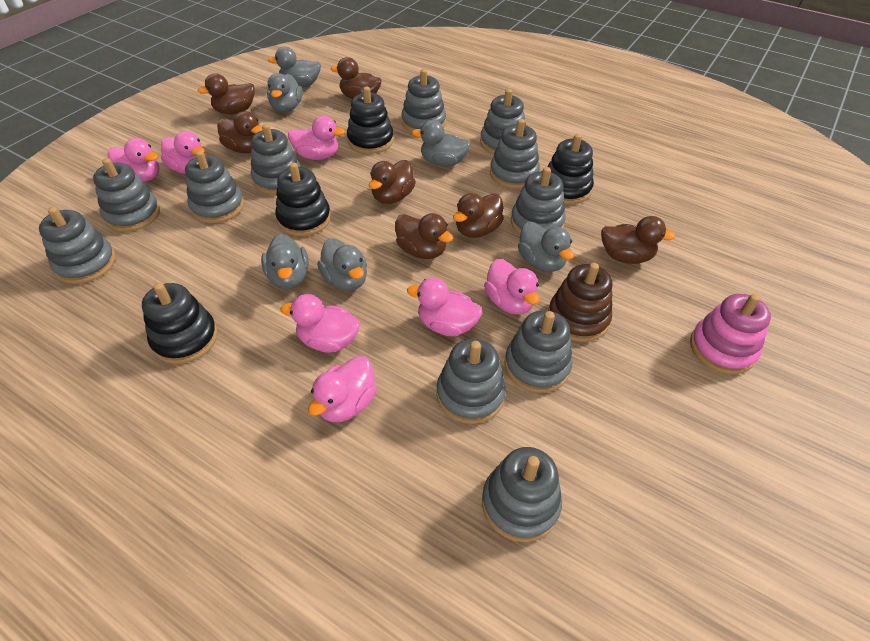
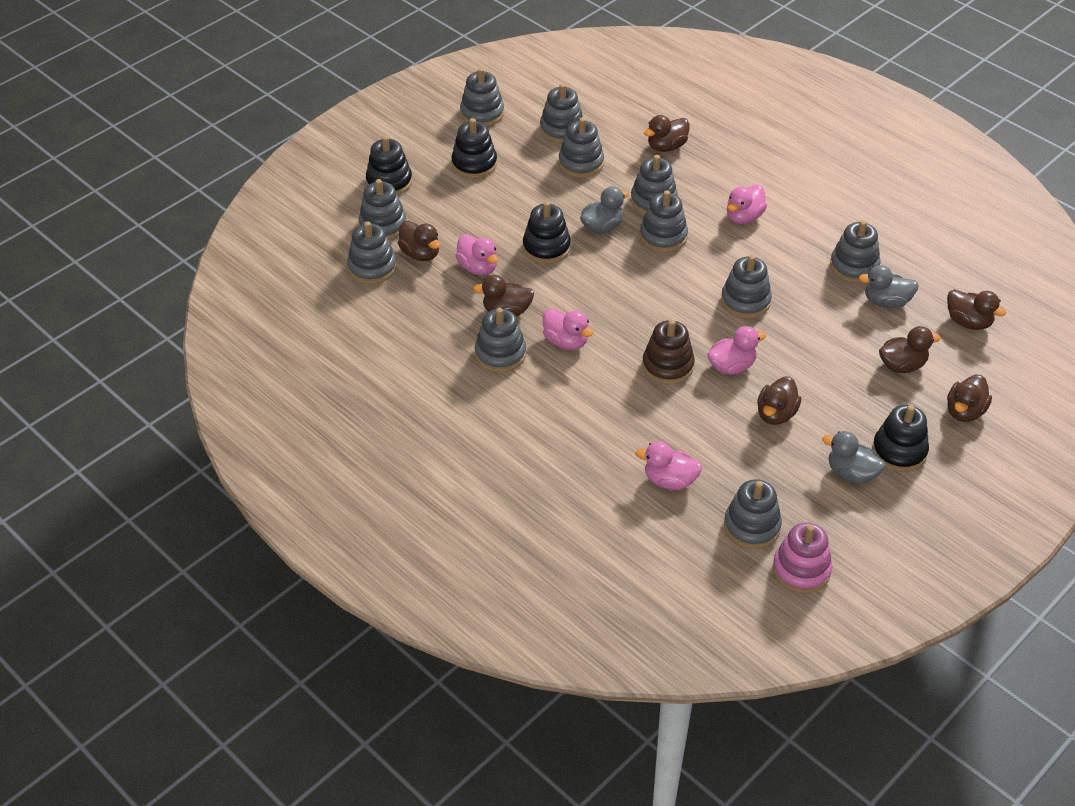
grey duck: 6 -> 3
pink duck: 7 -> 5

